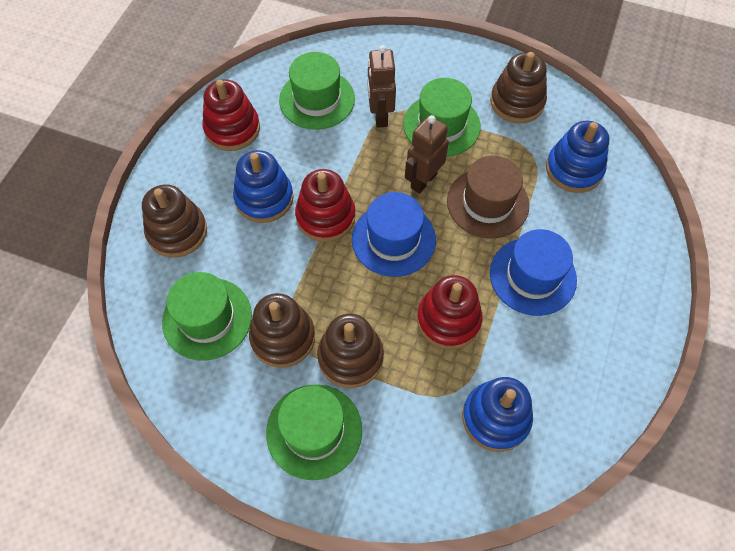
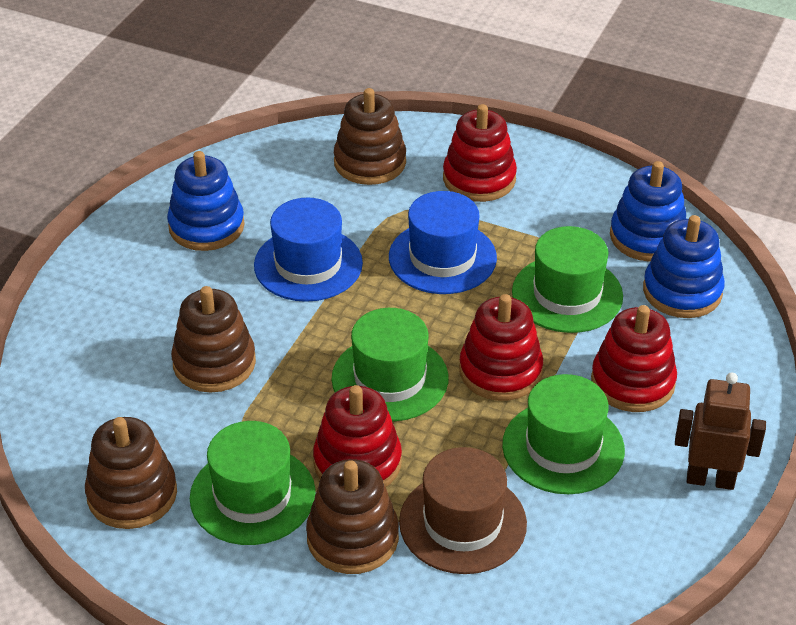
brown robot: 2 -> 1
red stacking toy: 3 -> 4

